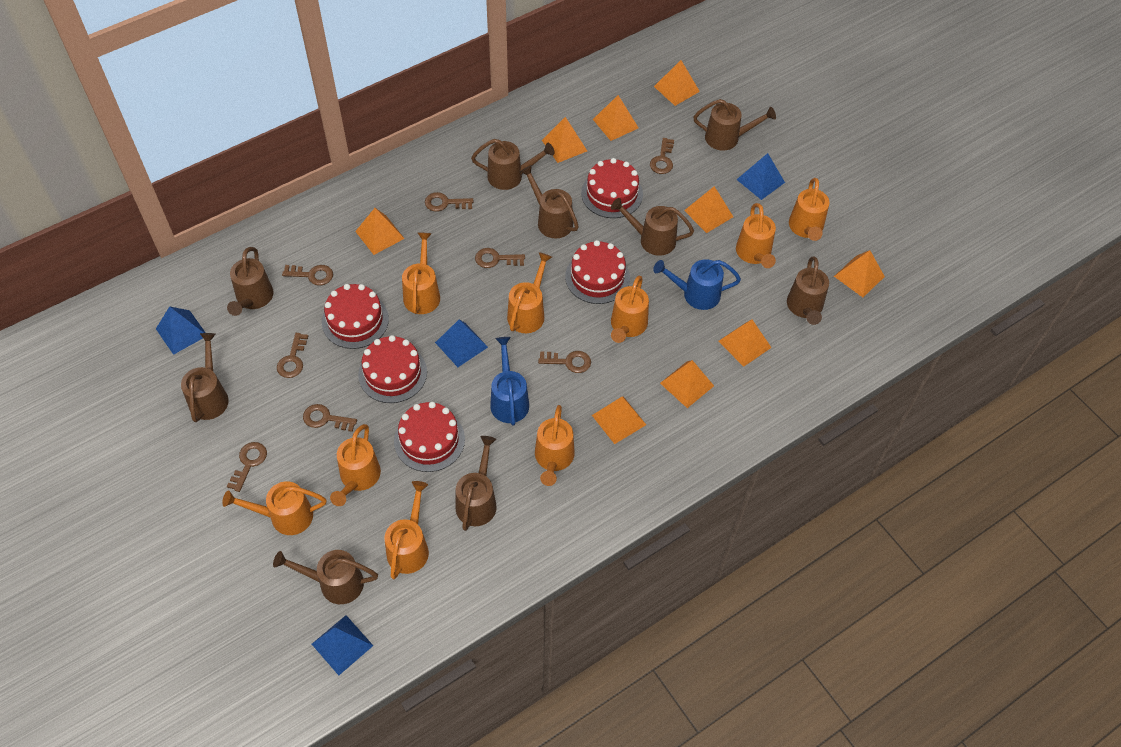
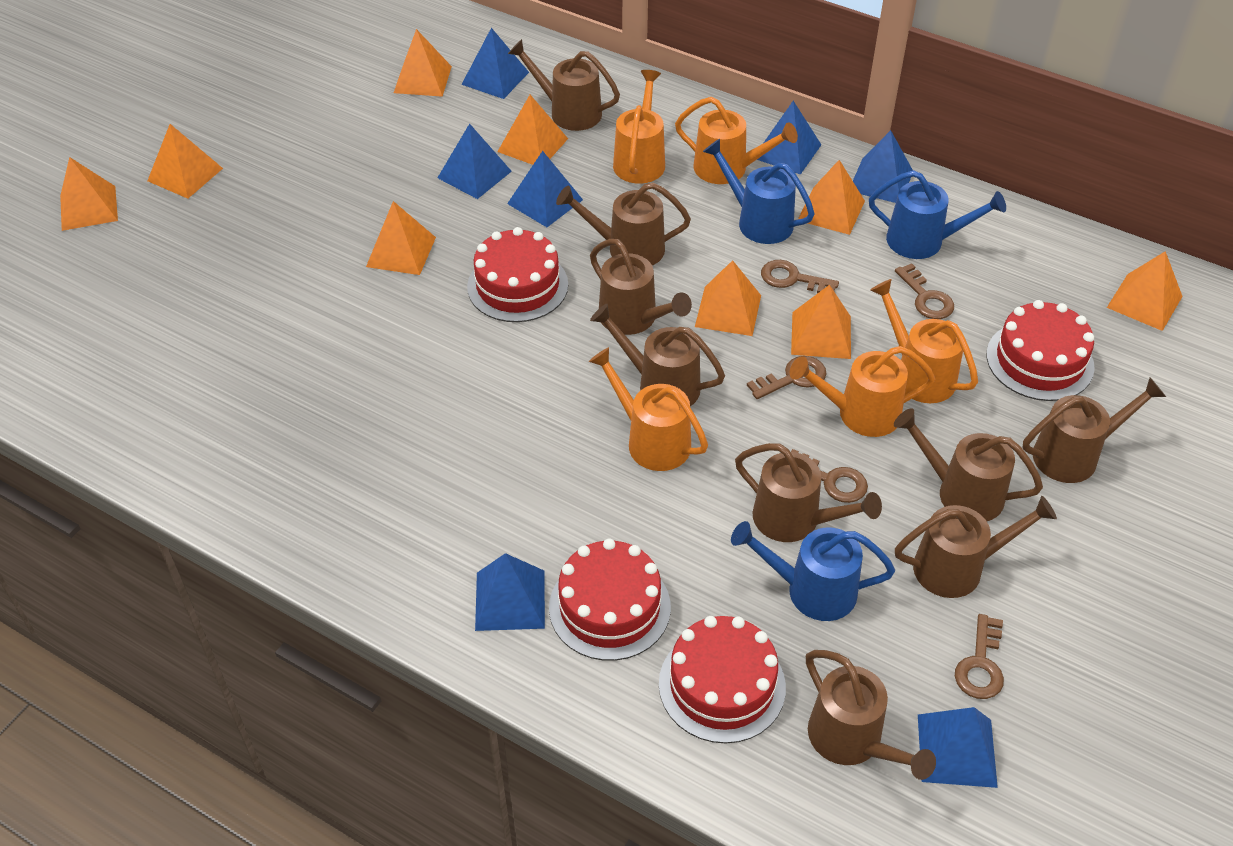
blue pyramid: 4 -> 7
blue watering can: 2 -> 3
brown key: 8 -> 5
orange watering can: 9 -> 5
red cake: 5 -> 4

